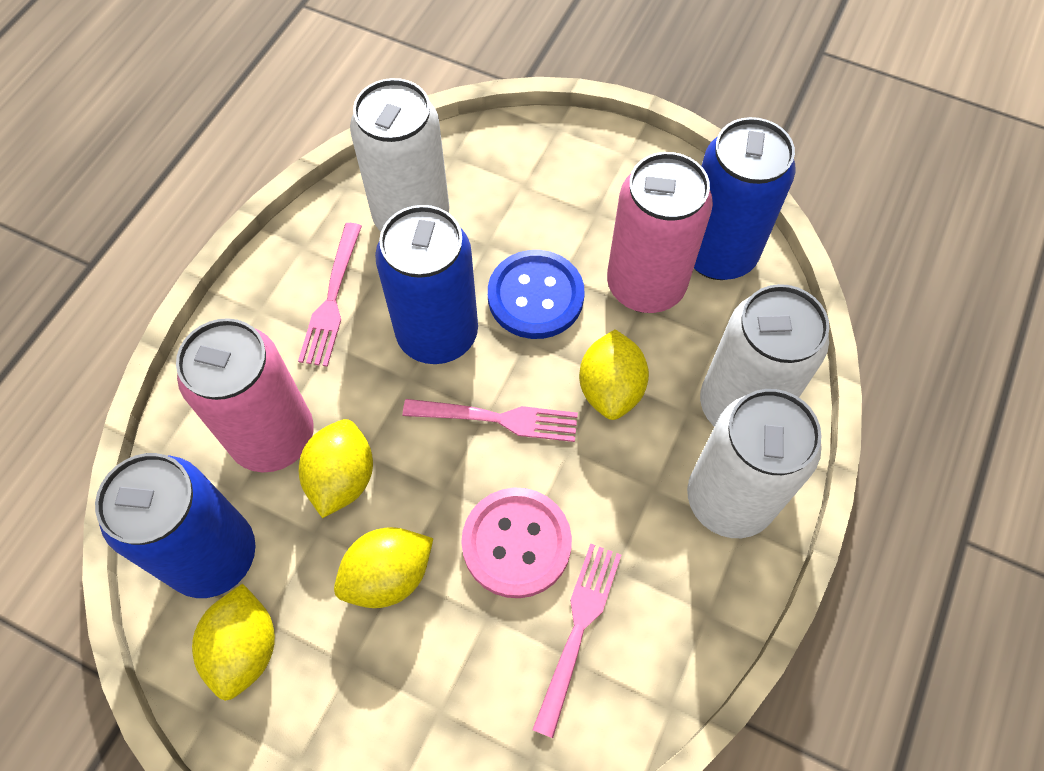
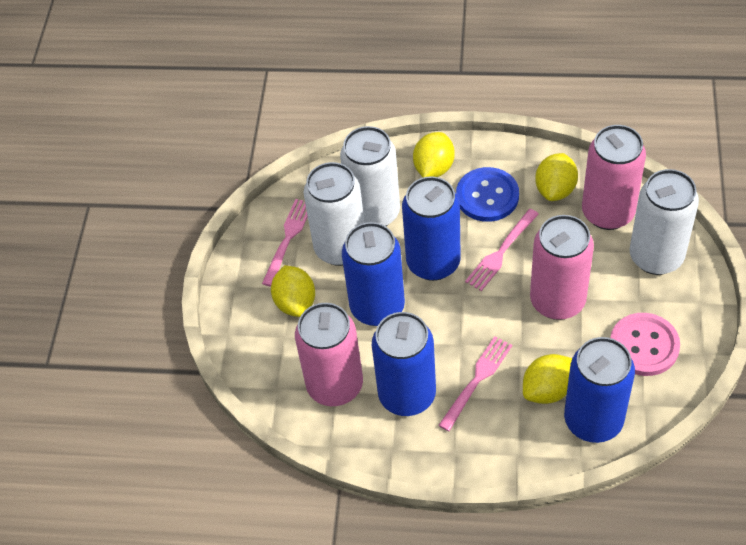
blue can: 3 -> 4
pink can: 2 -> 3

